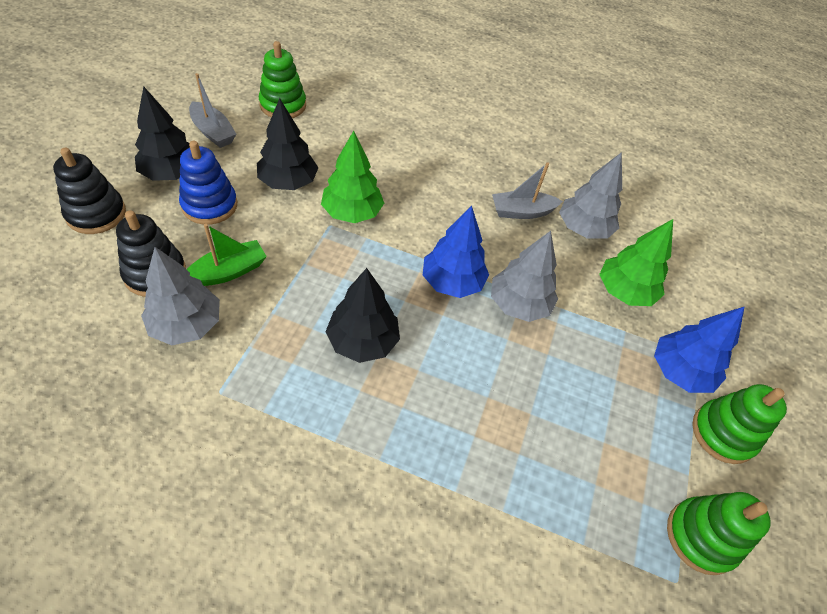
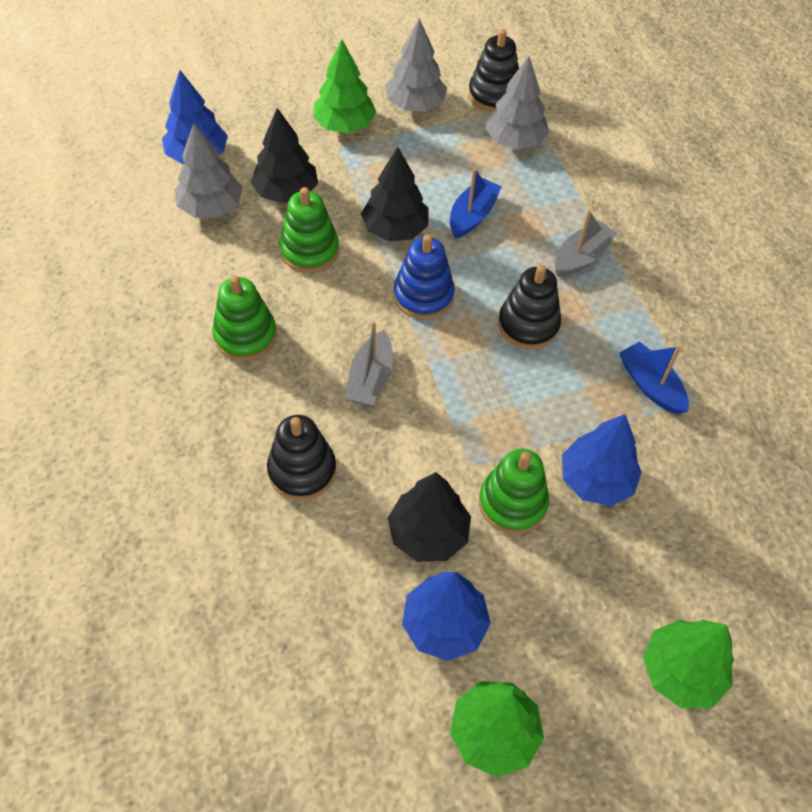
black stacking toy: 2 -> 3
blue boat: 0 -> 2
blue tree: 2 -> 3
green boat: 1 -> 0
green tree: 2 -> 3

